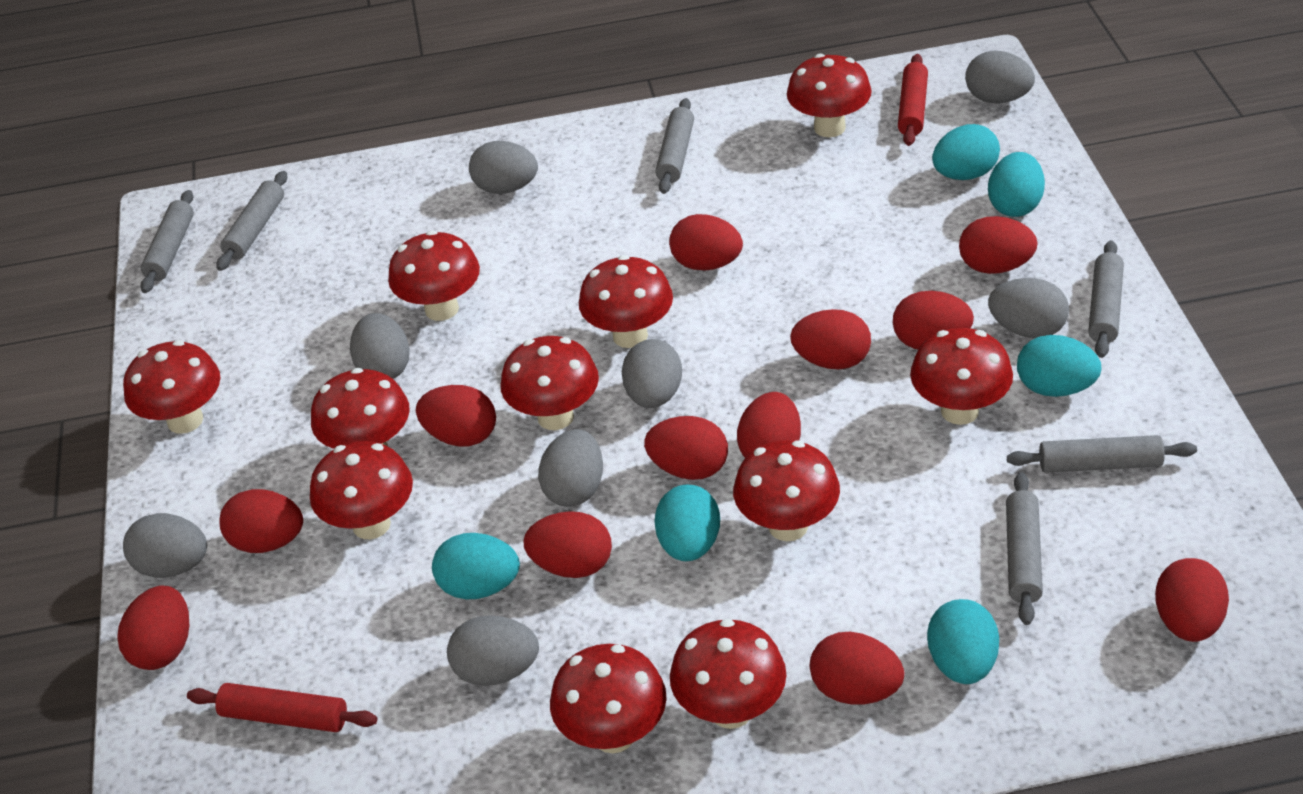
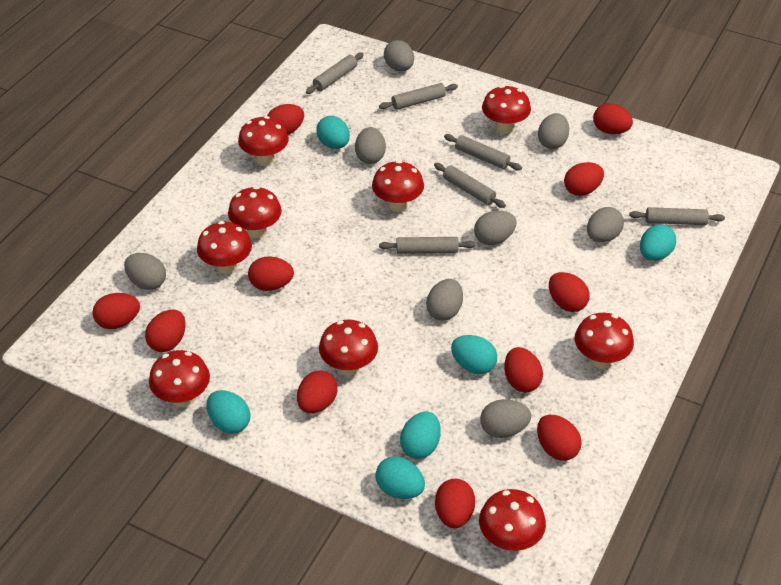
red egg: 12 -> 11
red mushroom: 11 -> 9
red rolling pin: 2 -> 0

